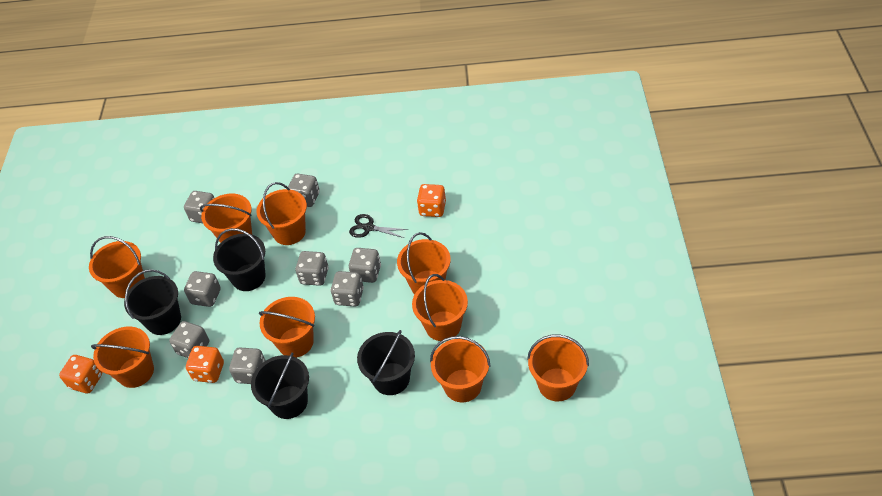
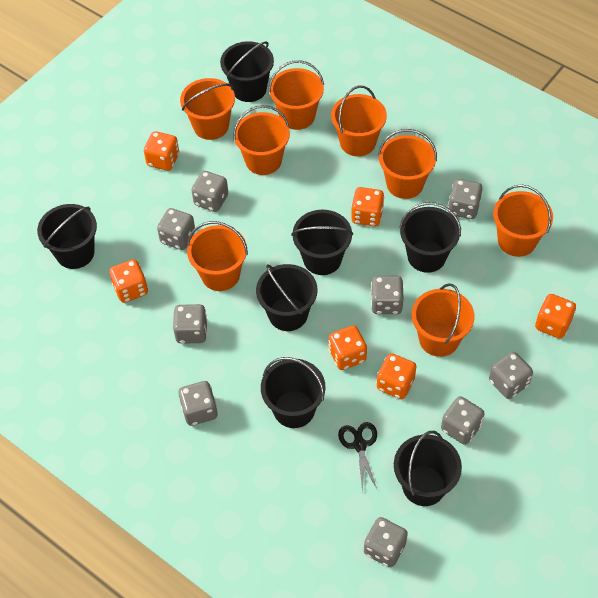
black bucket: 4 -> 7
grey dice: 8 -> 9
orange bucket: 9 -> 8
orange dice: 3 -> 6

